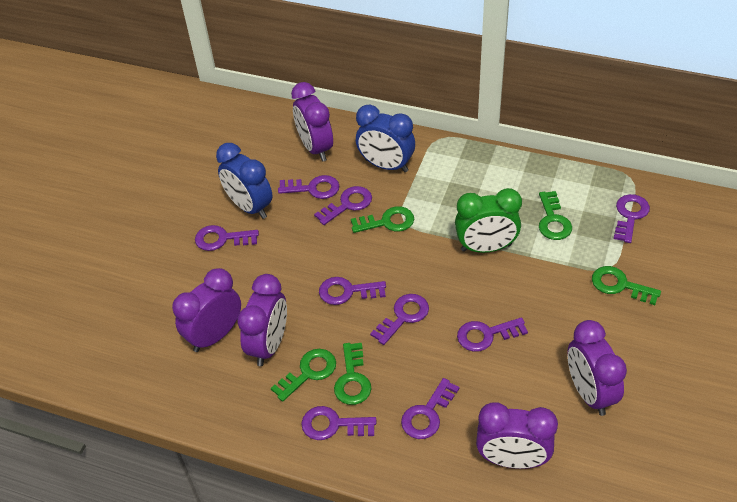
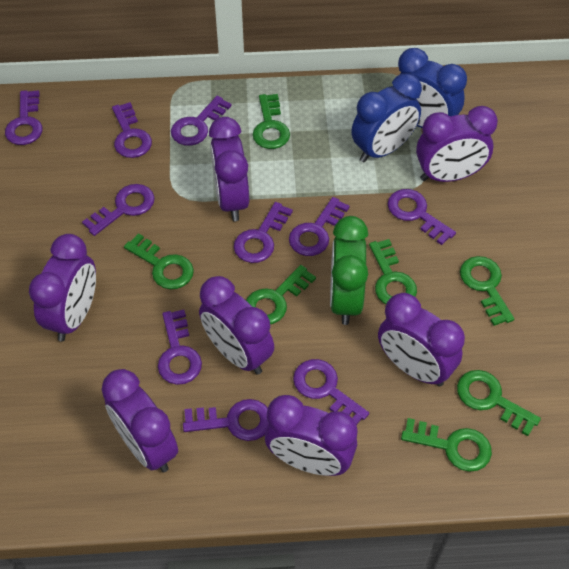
green key: 5 -> 7
purple clock: 5 -> 7
purple key: 9 -> 10

